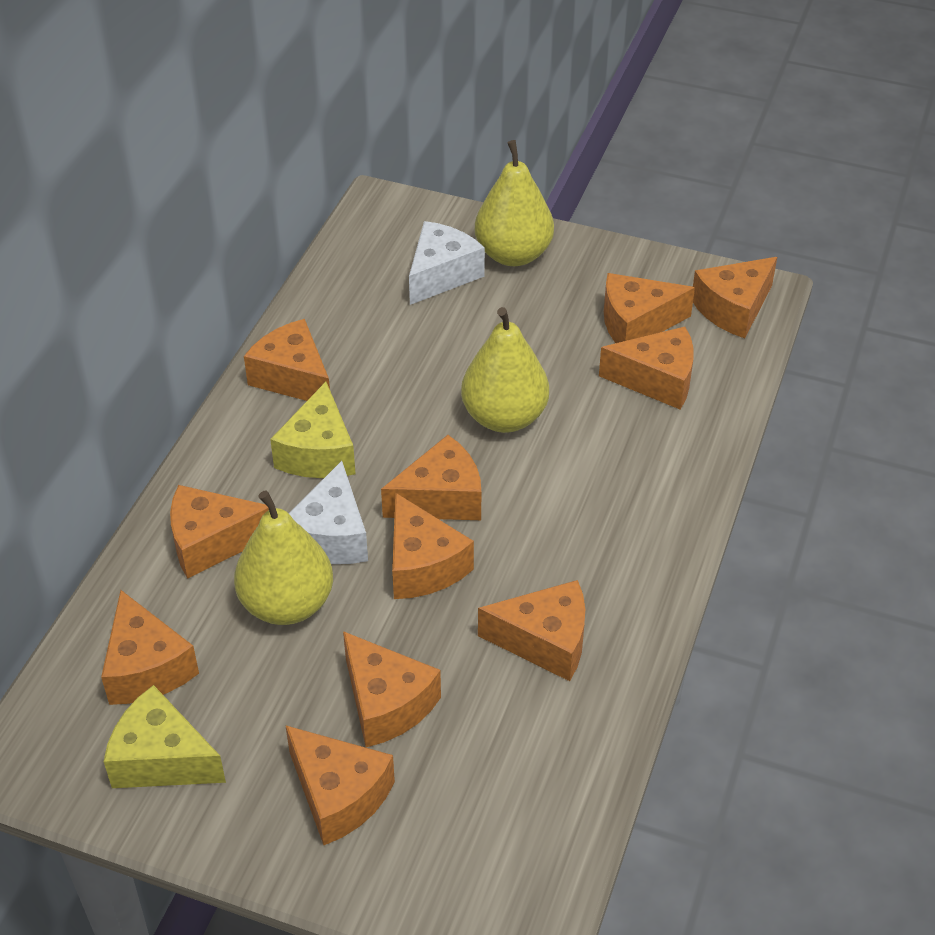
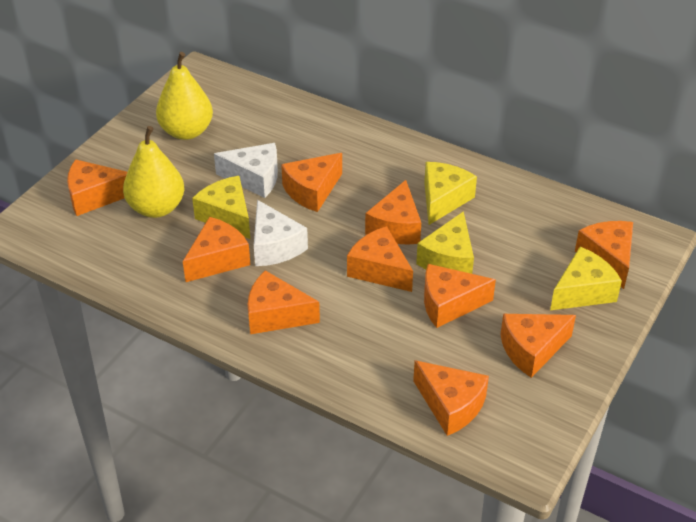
orange cheese: 11 -> 10
yellow cheese: 2 -> 4
yellow pear: 3 -> 2

